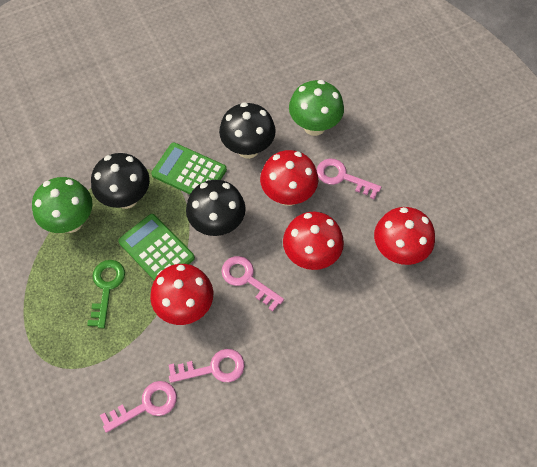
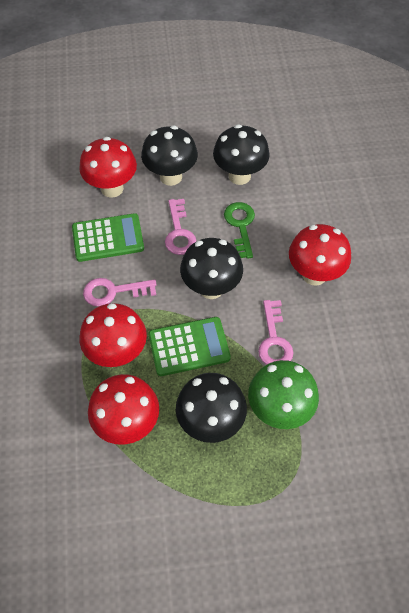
black mushroom: 3 -> 4
green mushroom: 2 -> 1
pink key: 4 -> 3

